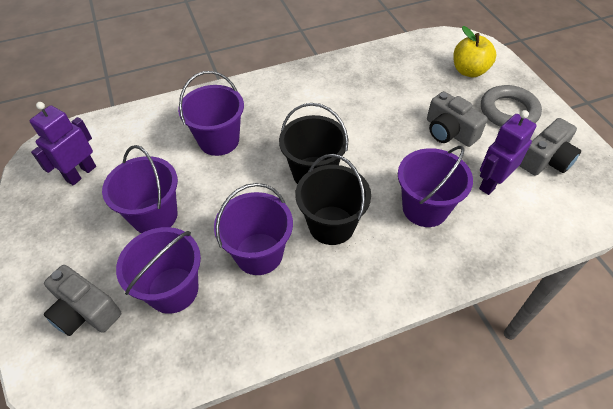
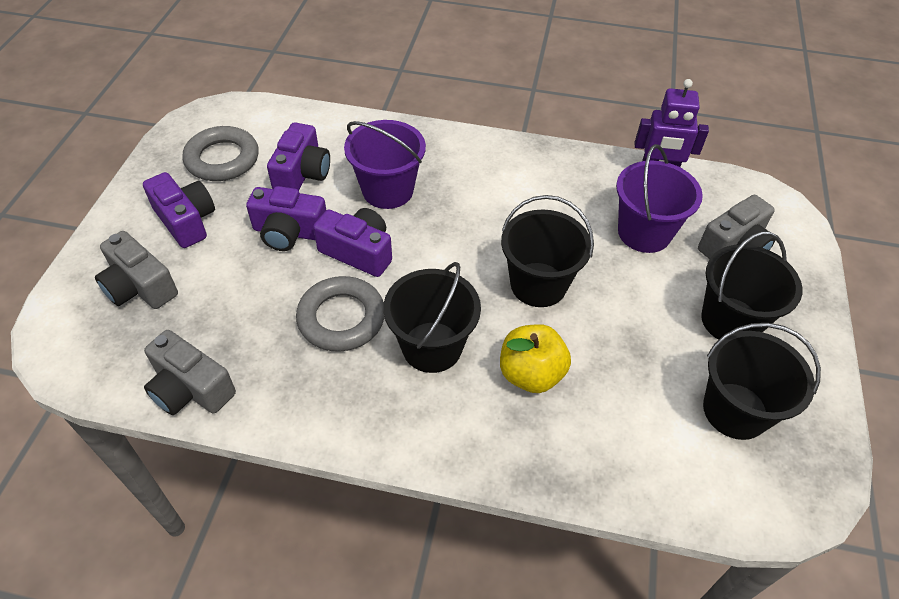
black bucket: 2 -> 4
grey ring: 1 -> 2
purple bucket: 5 -> 2
purple camera: 0 -> 4
purple robot: 2 -> 1

